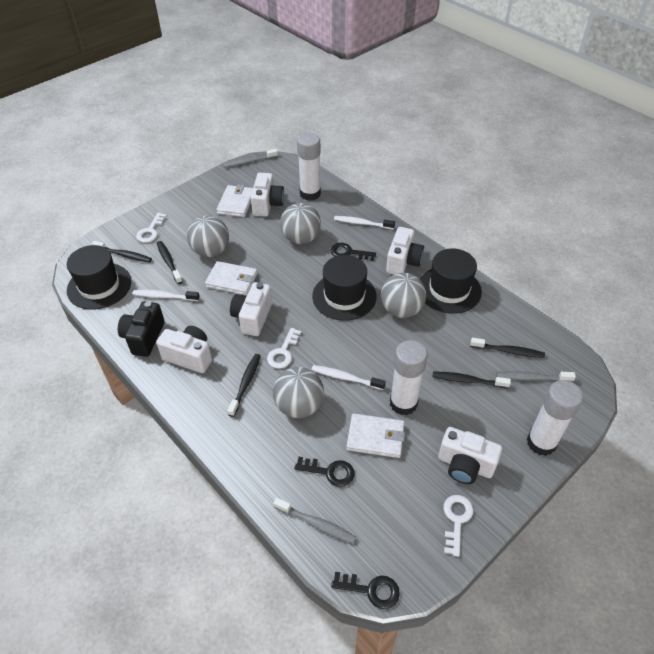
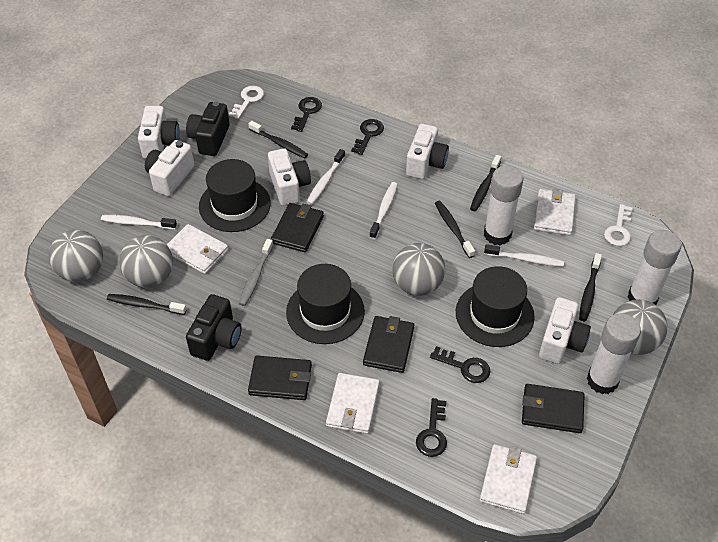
black camera: 1 -> 2
black key: 3 -> 4
black wallet: 0 -> 4
grey toothbrush: 3 -> 1
white key: 3 -> 2
white toothbrush: 3 -> 4
white wallet: 3 -> 4

